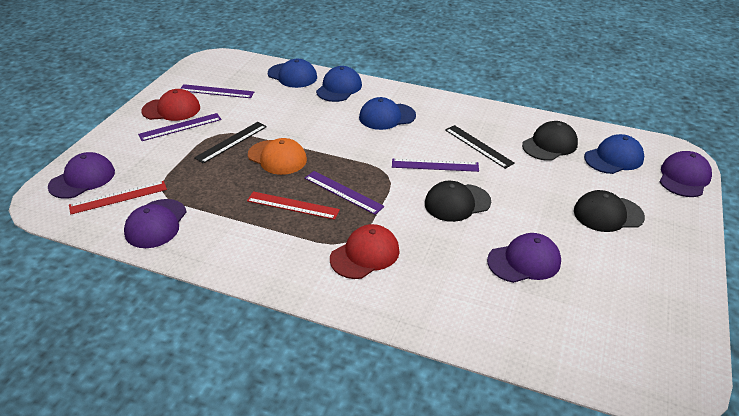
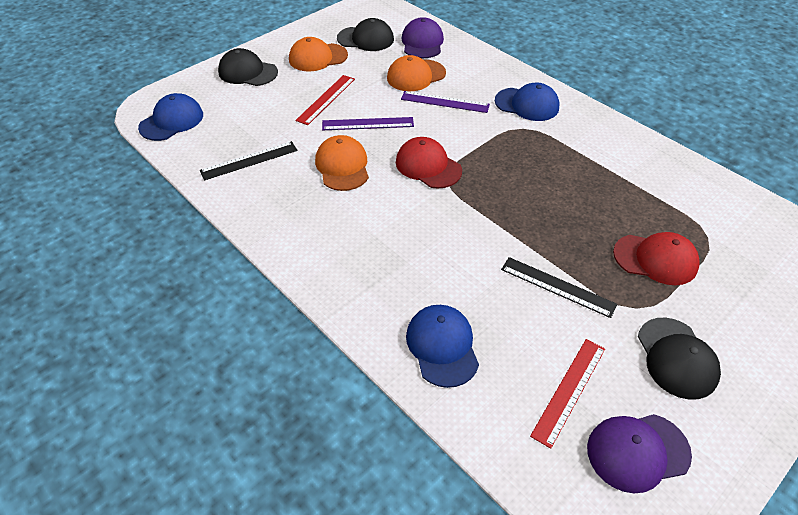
blue cap: 4 -> 3
orange cap: 1 -> 3
purple cap: 4 -> 2
purple ruler: 4 -> 2

